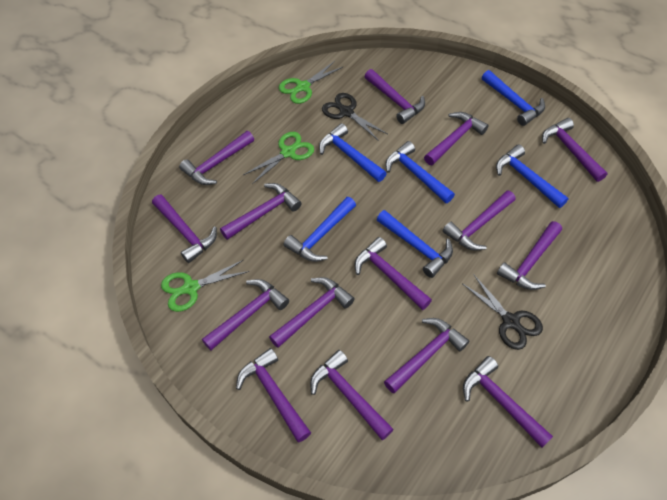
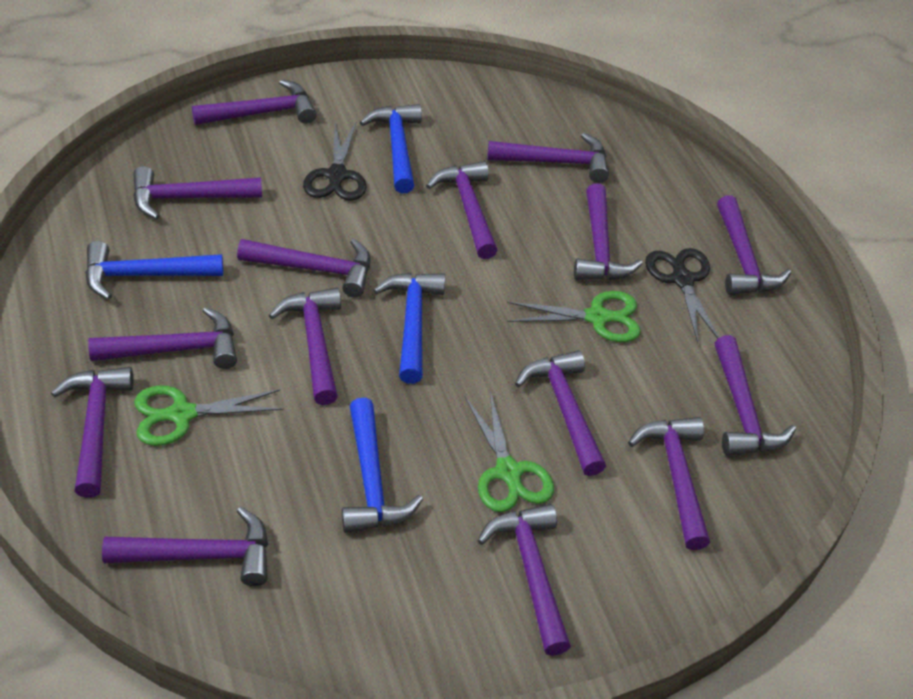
blue hammer: 6 -> 4

